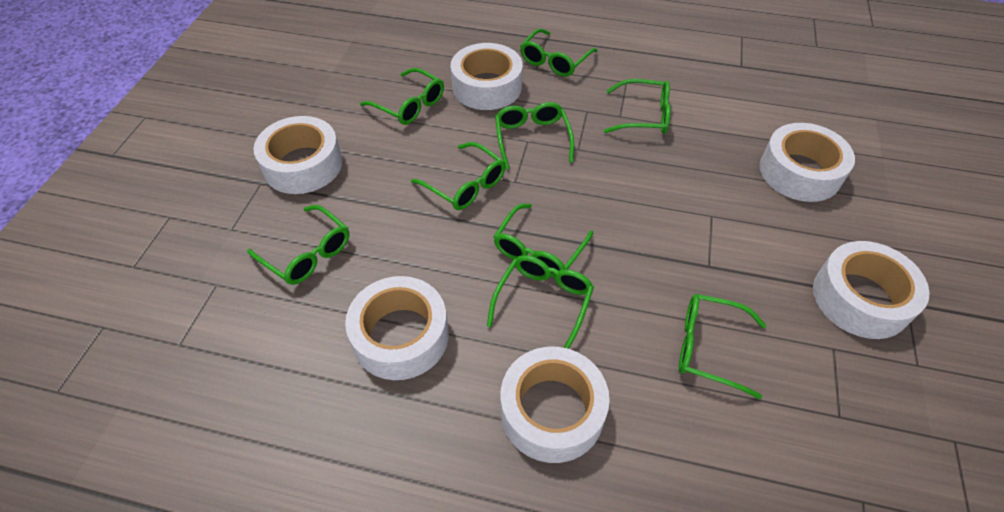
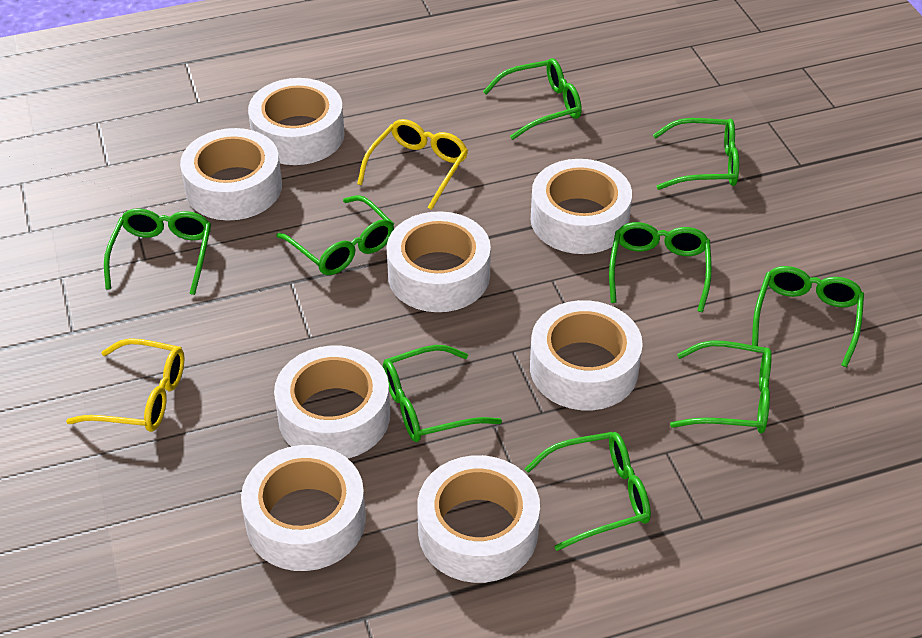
white tape: 6 -> 8
yellow glasses: 0 -> 2

